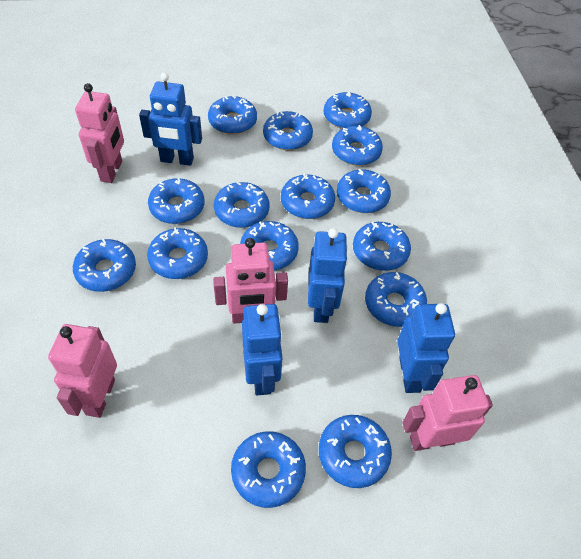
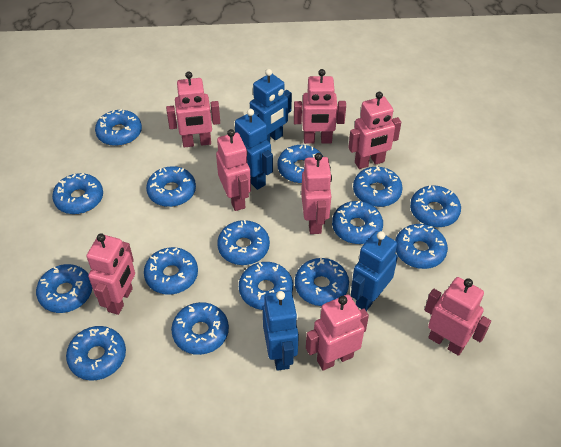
pink robot: 4 -> 8

